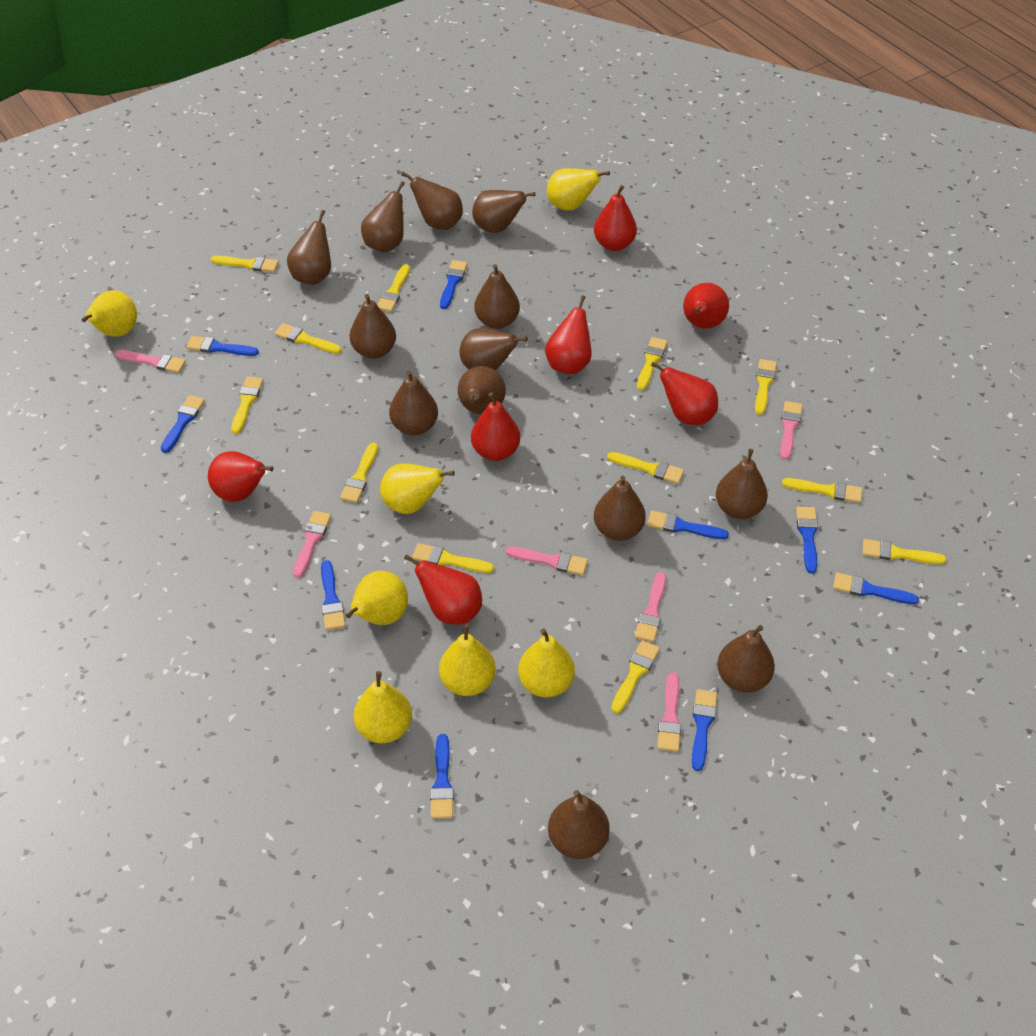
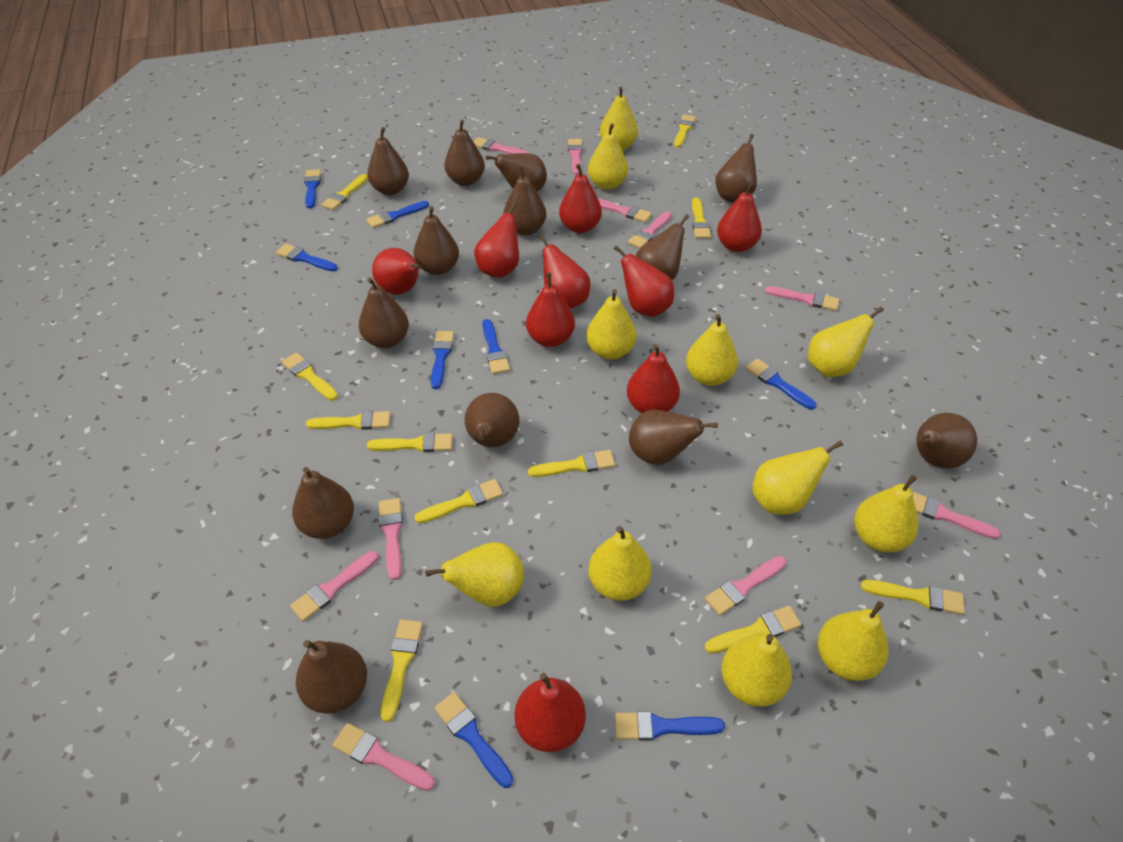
blue brush: 9 -> 8
pink brush: 6 -> 10
red pear: 7 -> 9
yellow brush: 12 -> 11
yellow pear: 7 -> 11

